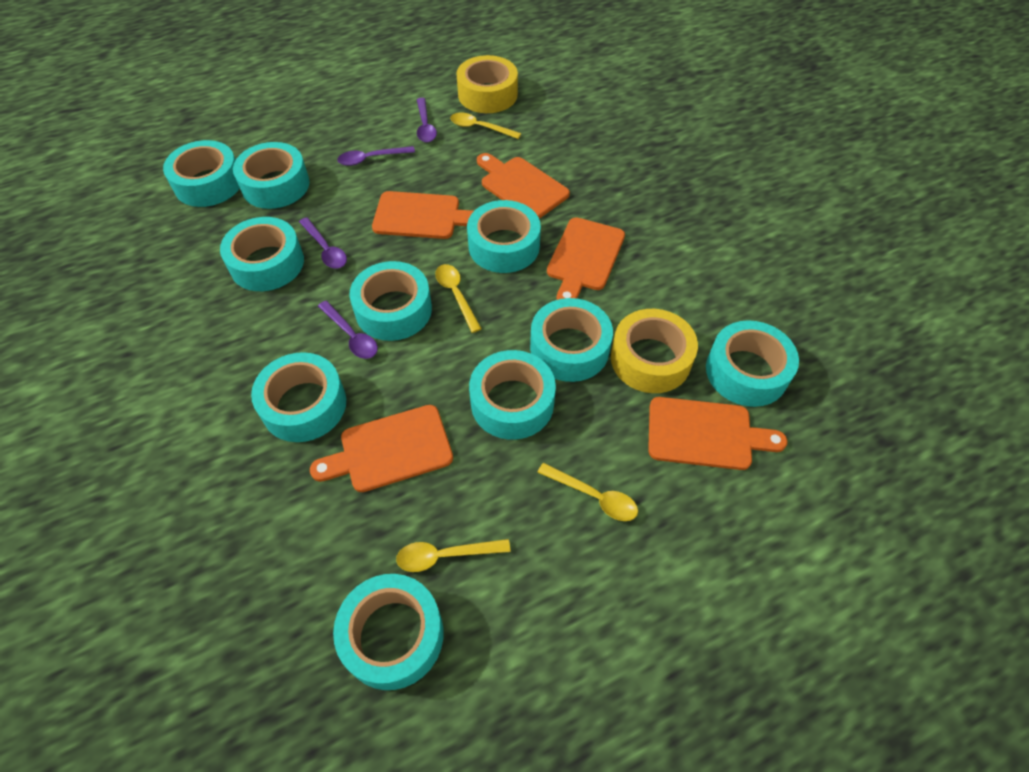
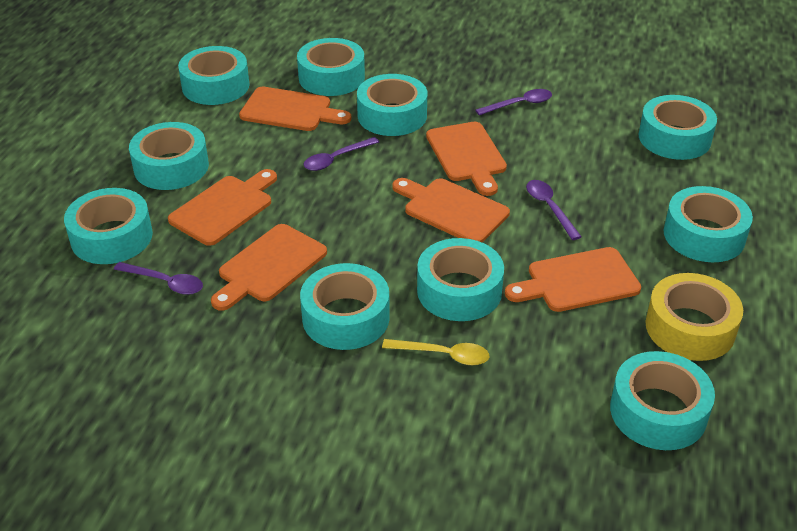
orange cutting board: 5 -> 6
yellow spoon: 4 -> 1
yellow tape: 2 -> 1

